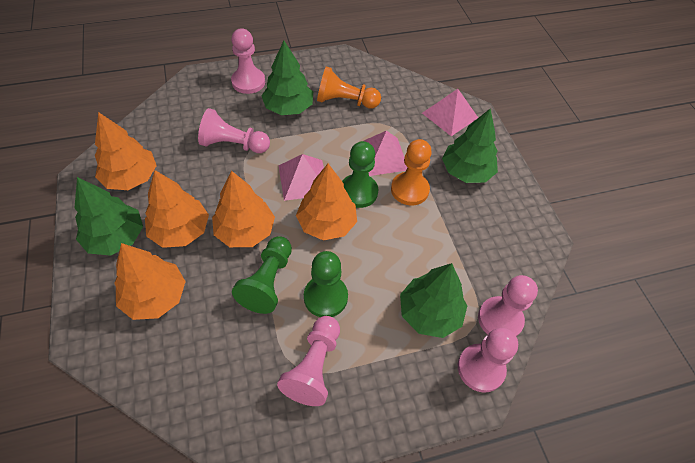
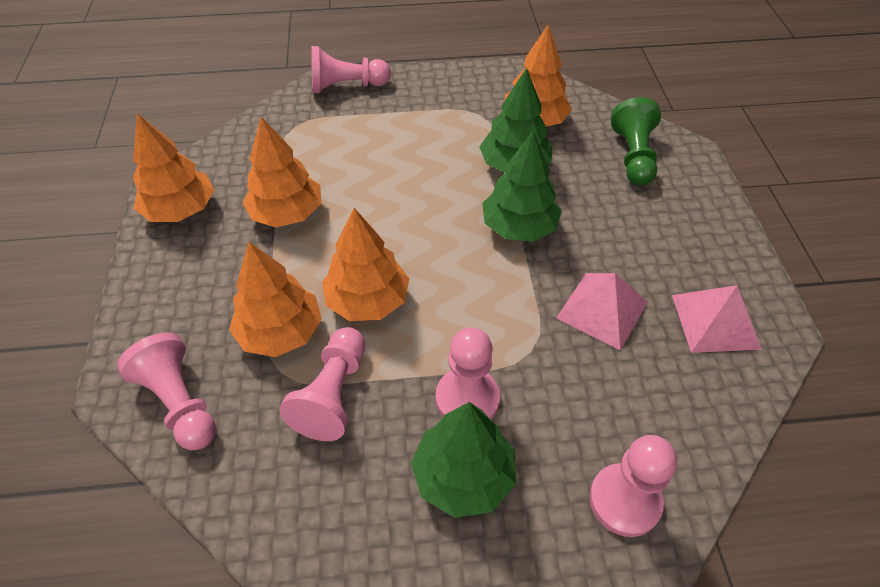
green pawn: 3 -> 1
green tree: 4 -> 3
orange pawn: 2 -> 0
pink pyramid: 3 -> 2

